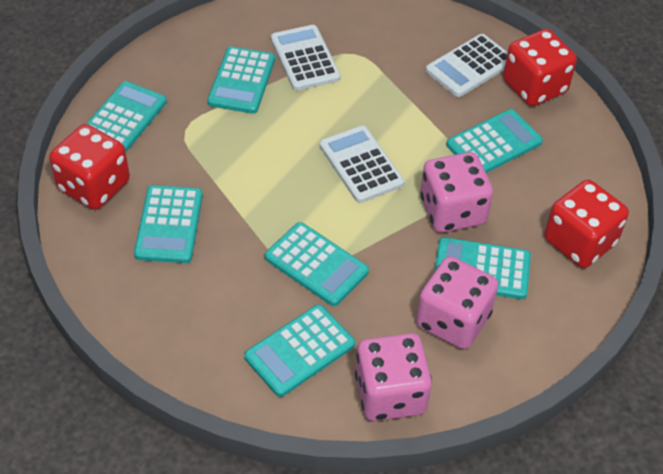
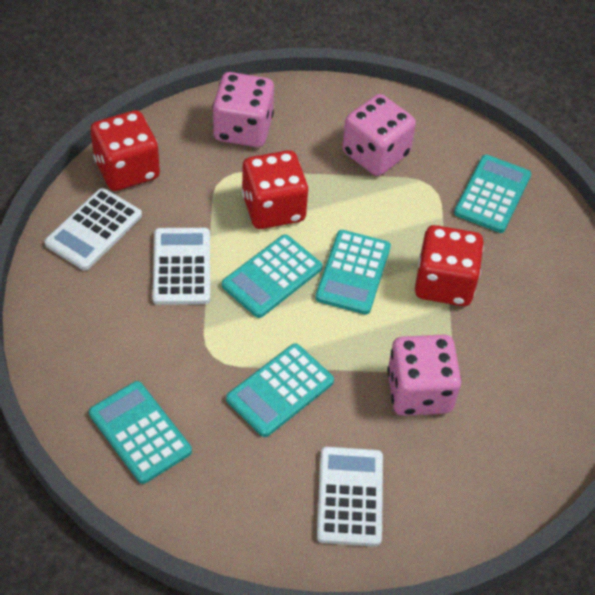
turquoise calculator: 7 -> 5

